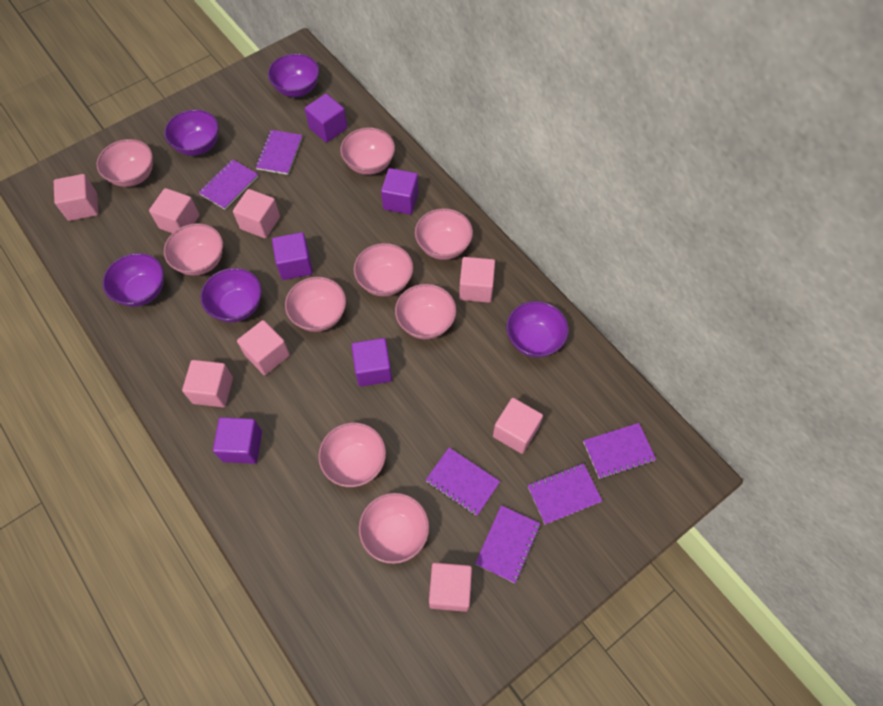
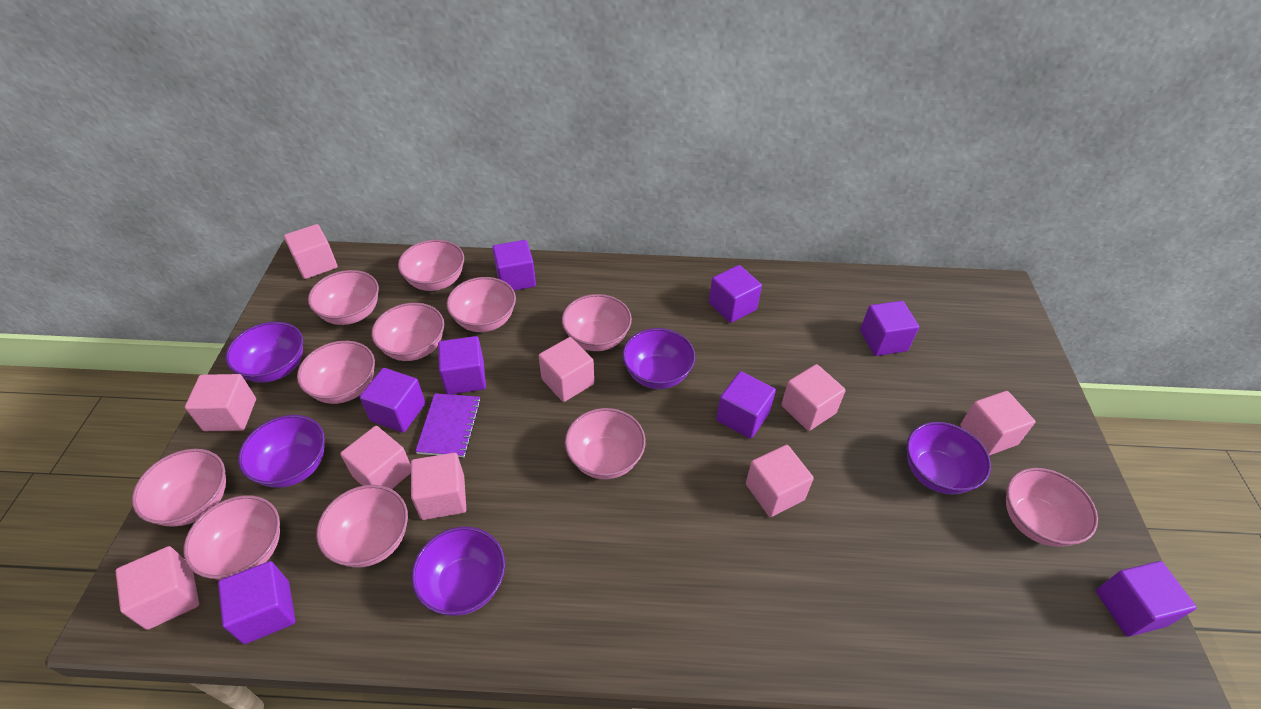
pink bowl: 9 -> 11
pink cube: 8 -> 9
purple cube: 5 -> 8
purple notebook: 6 -> 1

